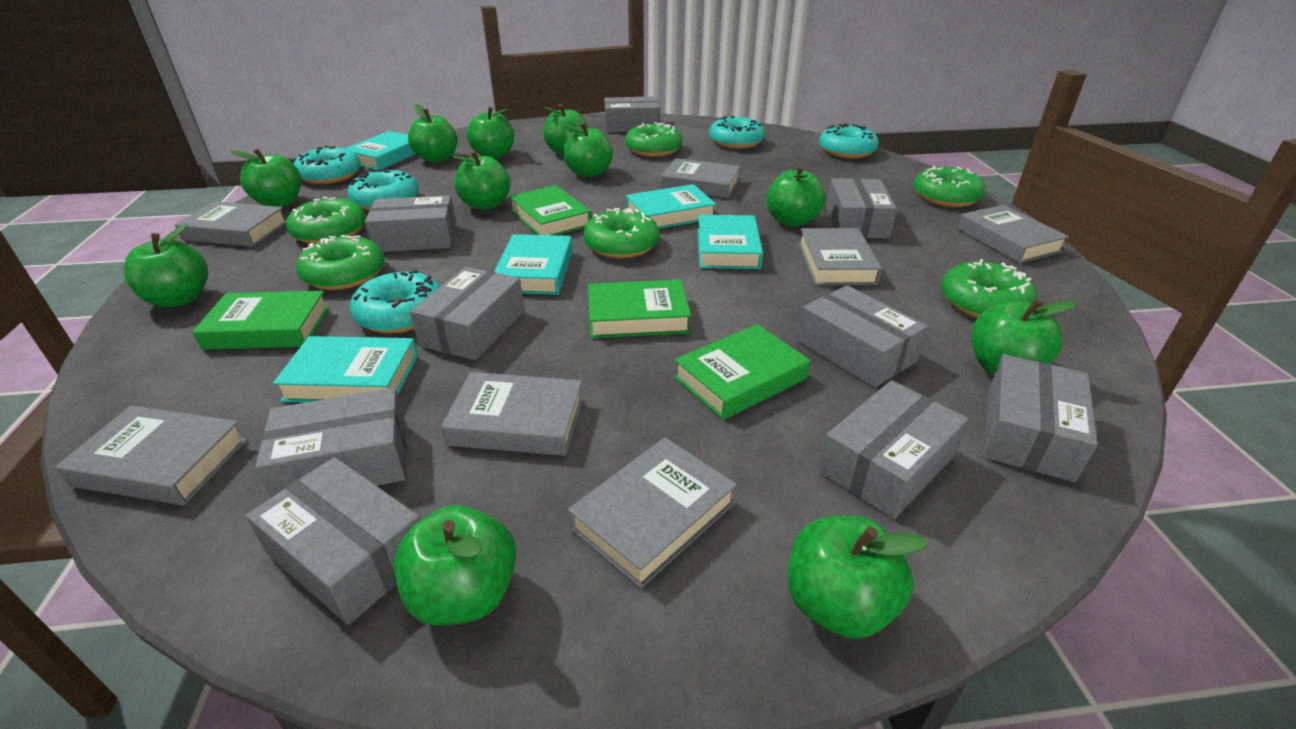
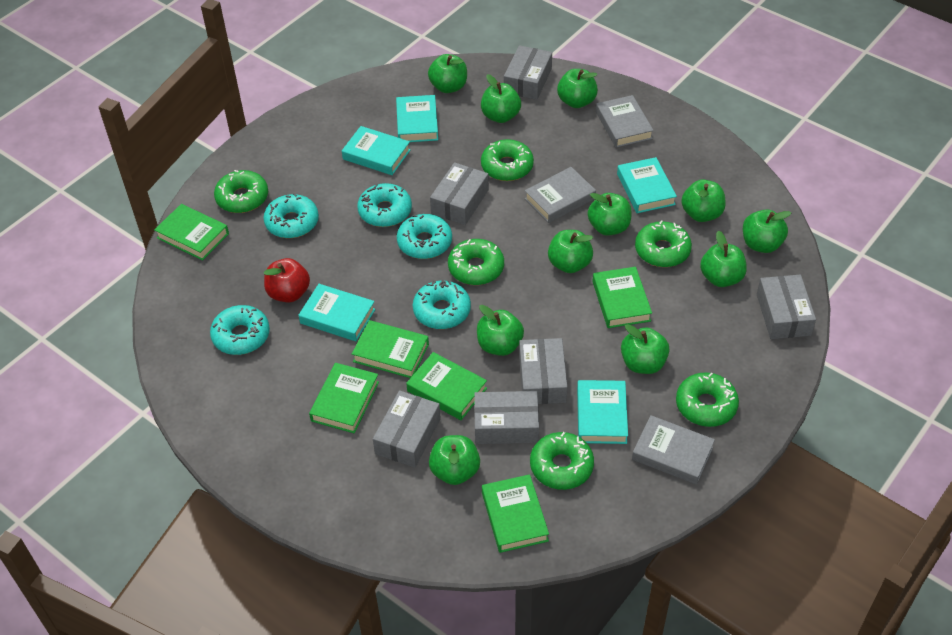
green book: 4 -> 6
grey book: 7 -> 3
grey box: 9 -> 6
red apple: 0 -> 1

